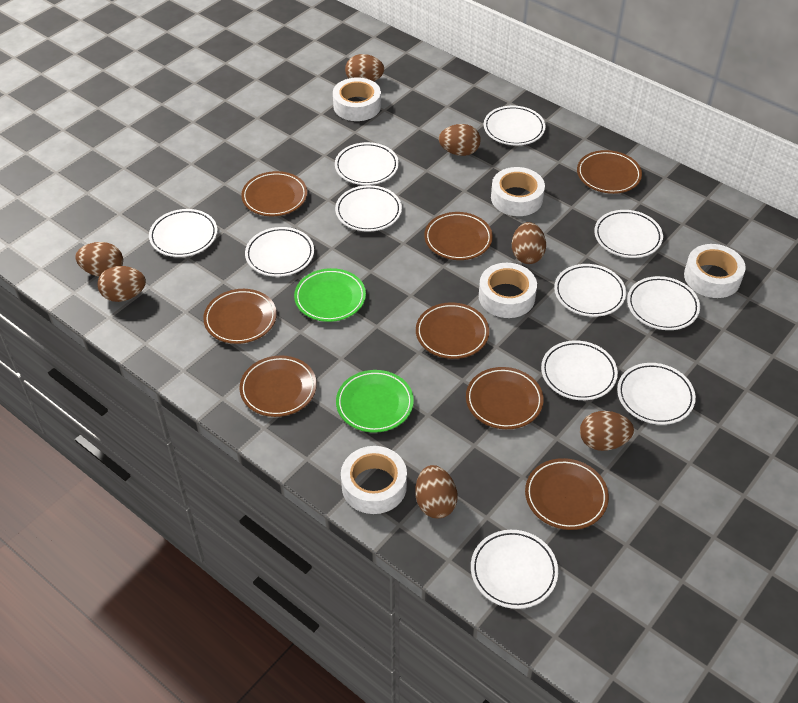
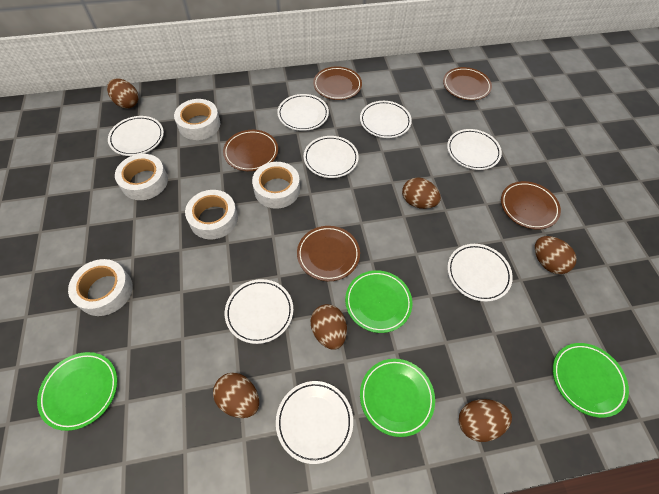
brown egg: 7 -> 6
brown plate: 8 -> 5
green plate: 2 -> 4
white plate: 11 -> 8

